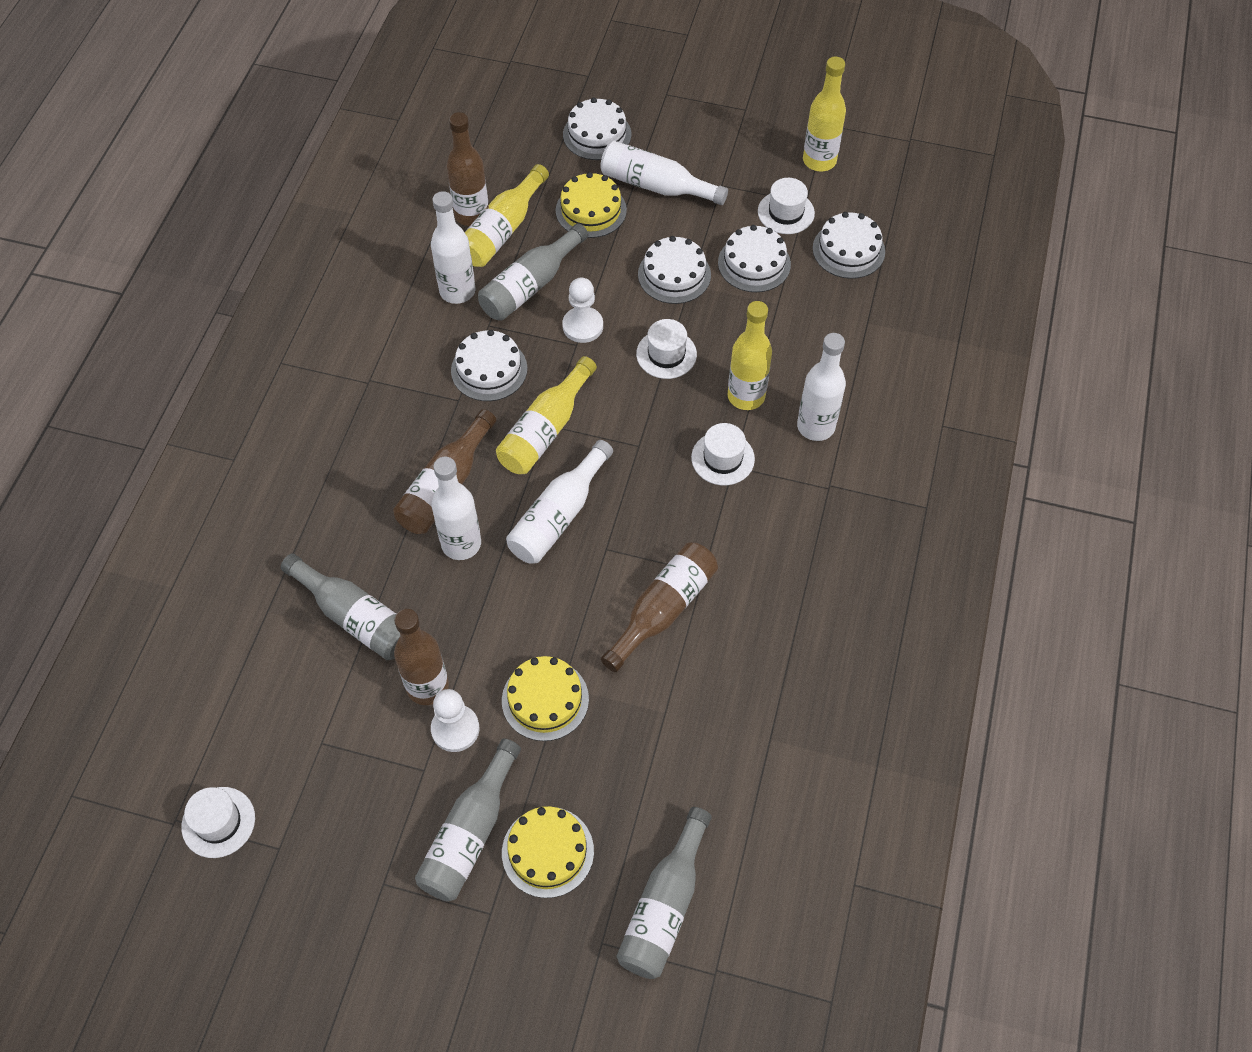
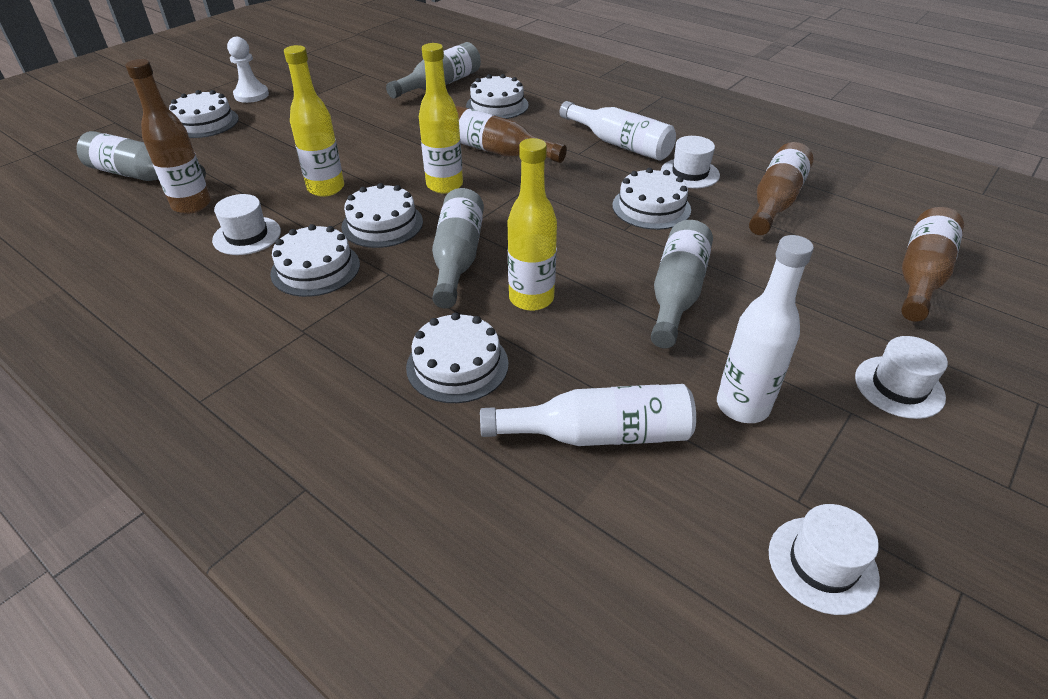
white bottle: 5 -> 3
white cake: 5 -> 6
white pawn: 2 -> 1
yellow bottle: 4 -> 3
yellow cake: 3 -> 0

